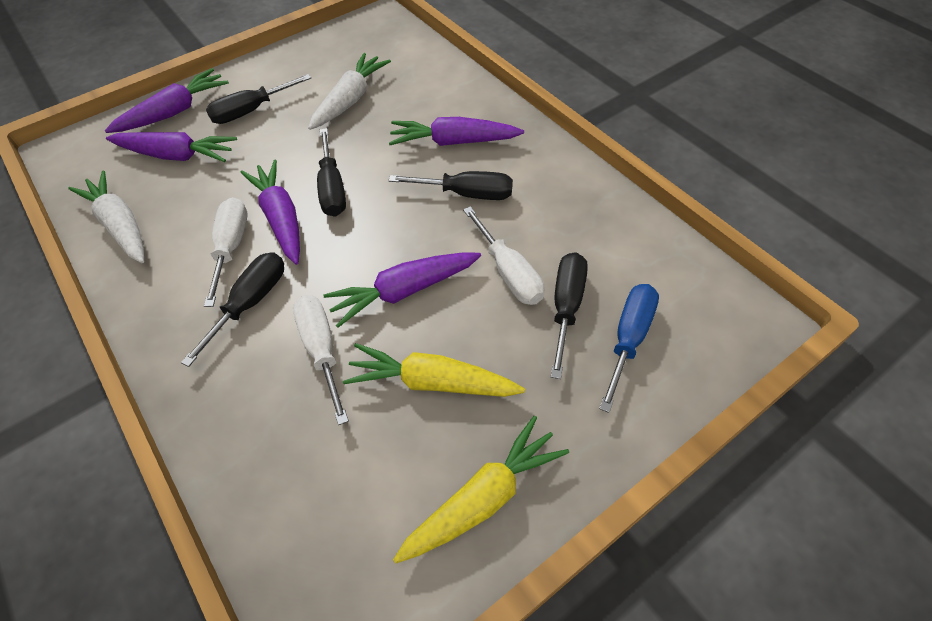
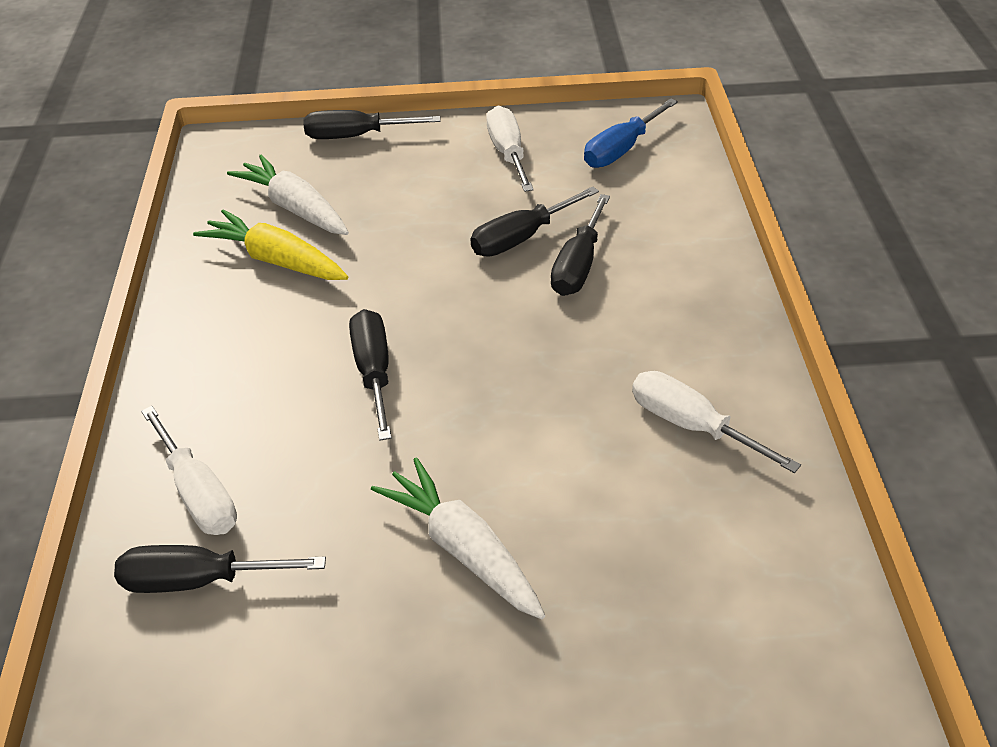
purple carrot: 5 -> 0
yellow carrot: 2 -> 1

